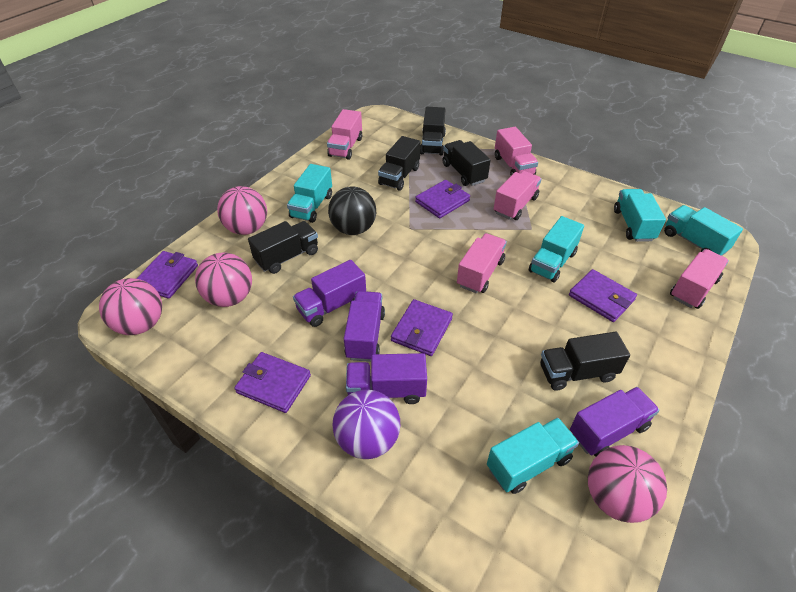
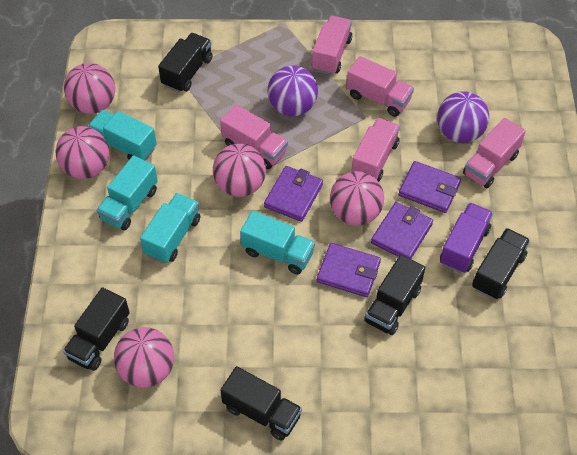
black ball: 1 -> 0
pink ball: 4 -> 5
purple ball: 1 -> 2
purple truck: 4 -> 1
purple wallet: 5 -> 4
turquoise truck: 5 -> 4

